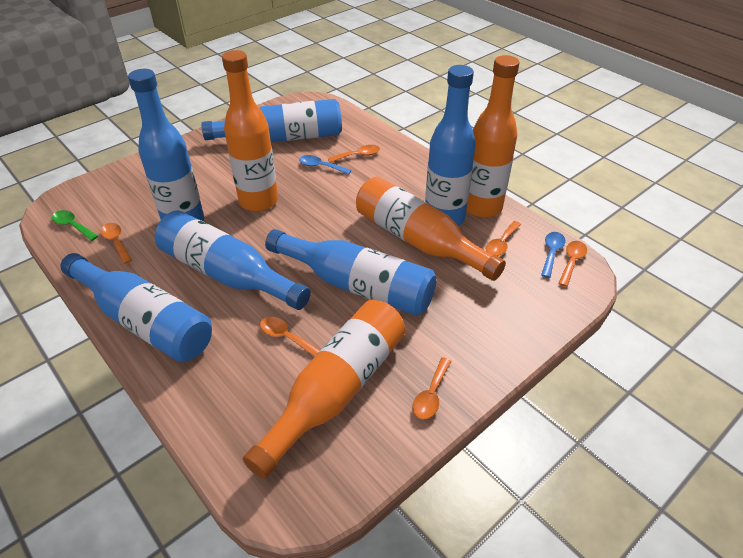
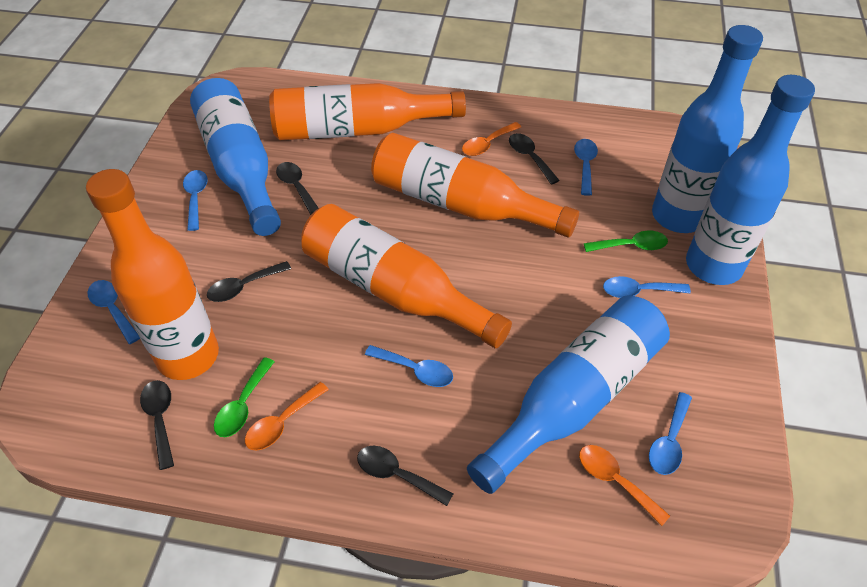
black spoon: 0 -> 5
blue bottle: 6 -> 4
blue spoon: 2 -> 6
green spoon: 1 -> 2
orange spoon: 6 -> 3

